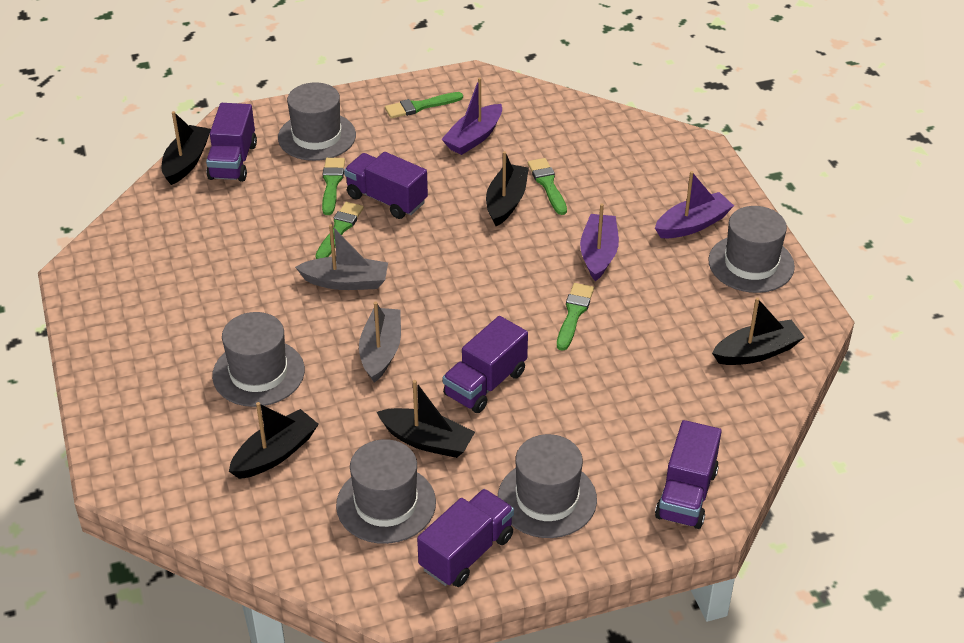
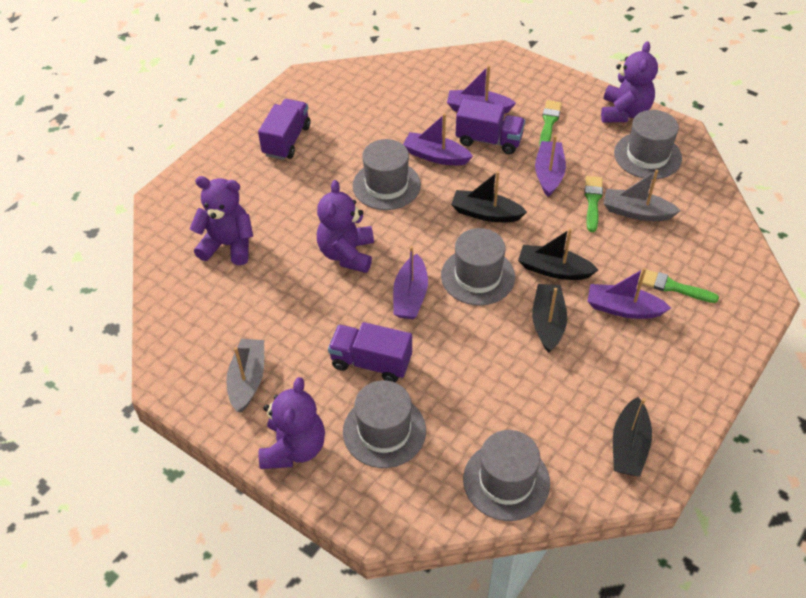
black boat: 5 -> 4
green brush: 5 -> 3
purple boat: 3 -> 5
purple teddy bear: 0 -> 4
purple truck: 5 -> 3

